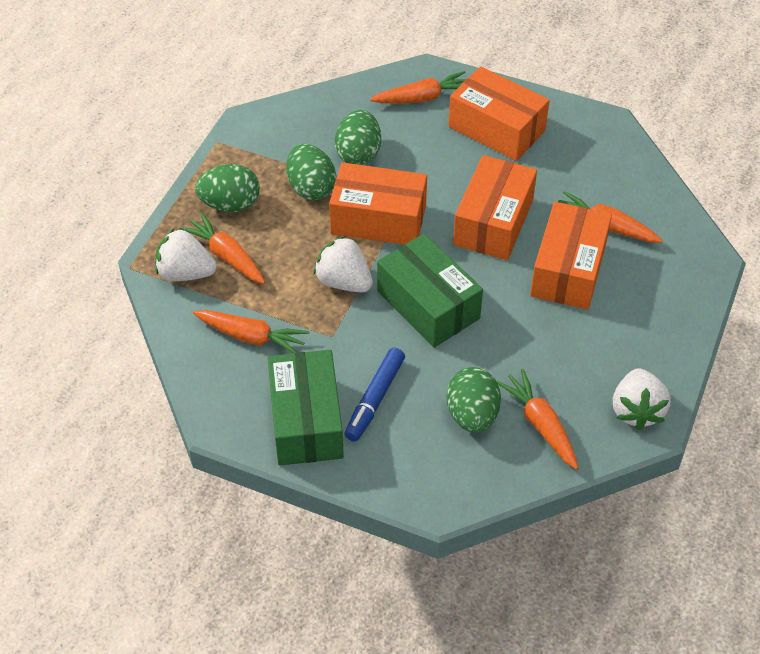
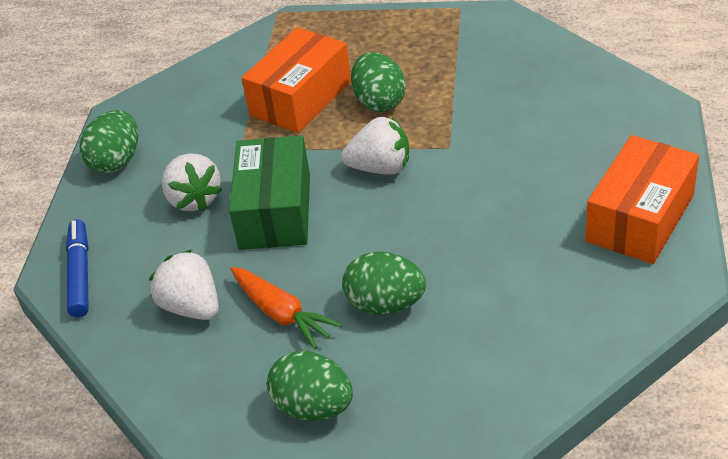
green box: 2 -> 1
orange box: 4 -> 2
orange carrot: 5 -> 1

